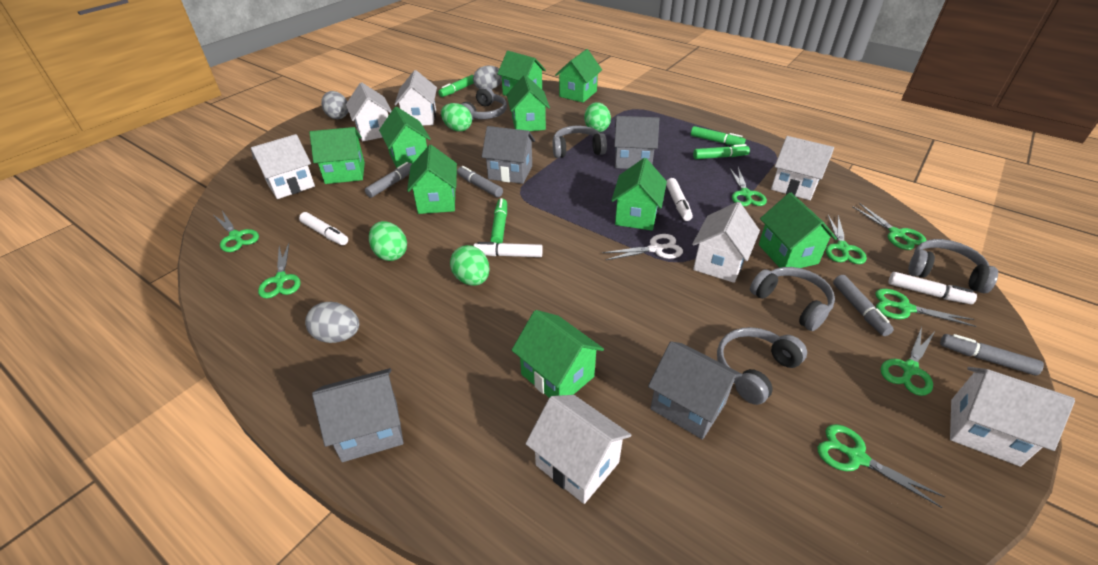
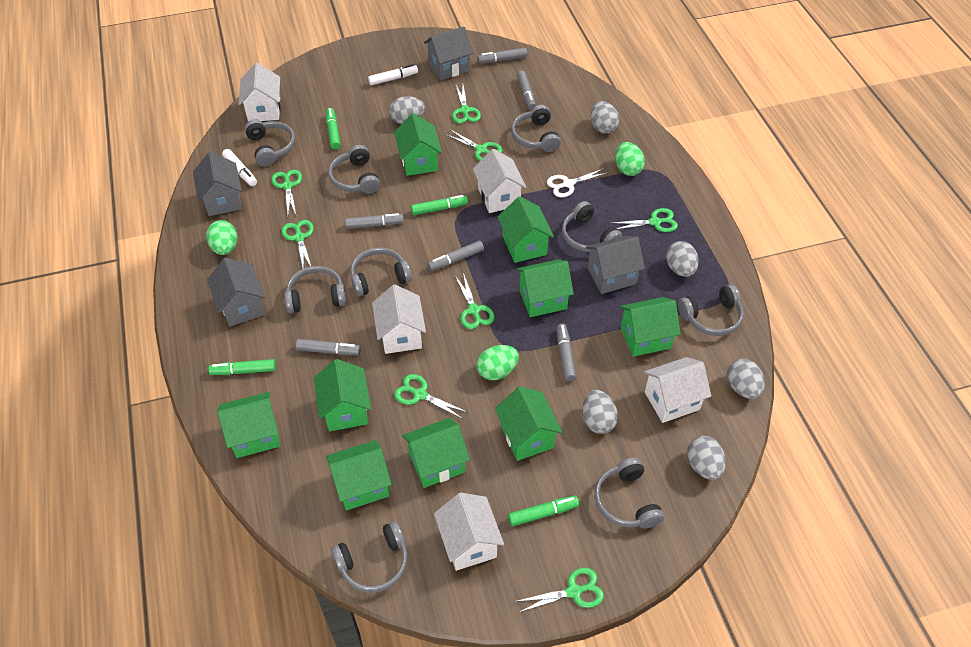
green egg: 4 -> 3
grey egg: 3 -> 6
grey headphones: 5 -> 9
grey marker: 4 -> 6
white house: 7 -> 5
white marker: 4 -> 2

